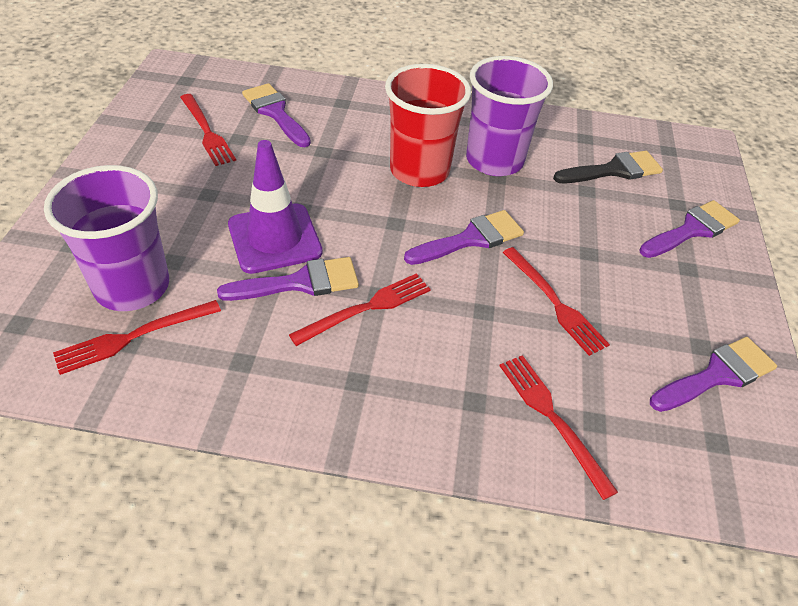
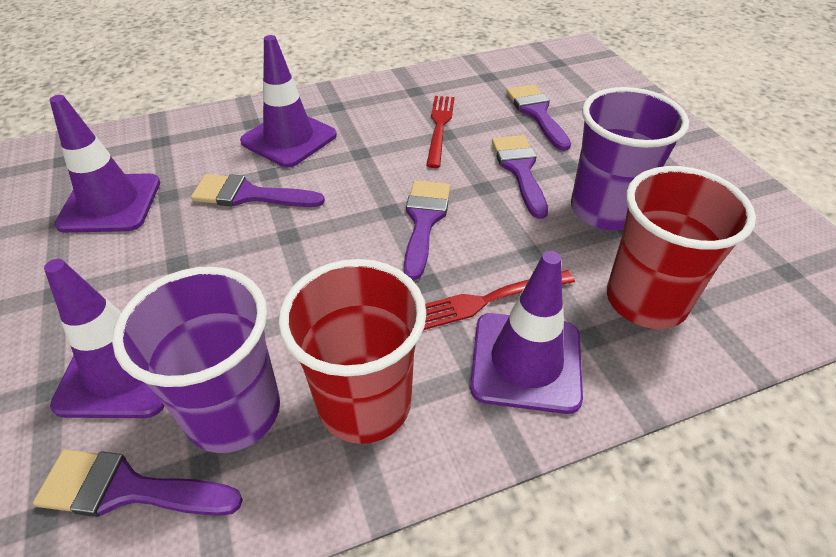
black brush: 1 -> 0
purple traffic cone: 1 -> 4
red cup: 1 -> 2
red fork: 5 -> 2

